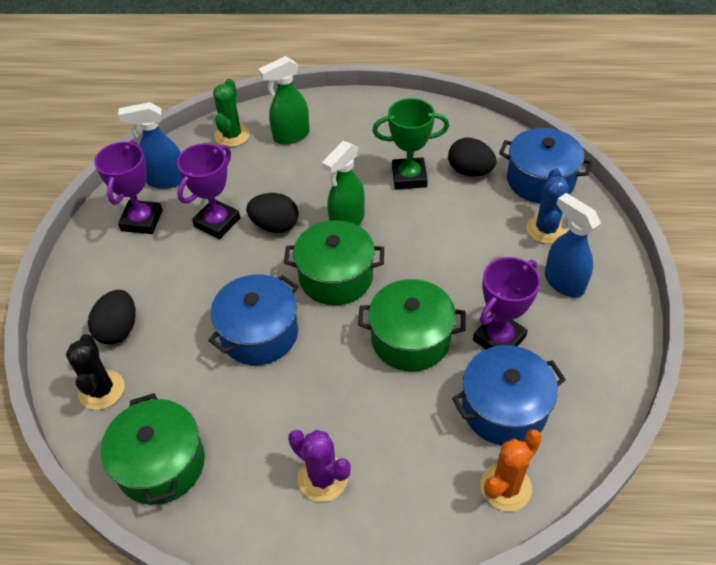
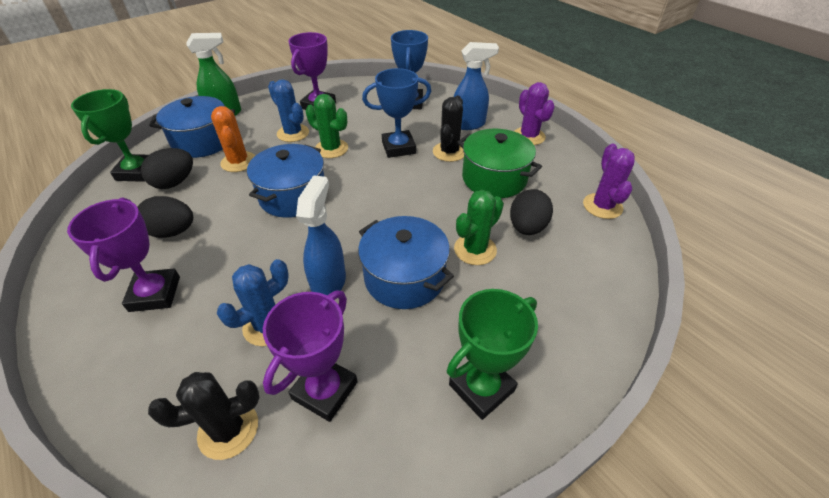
black cactus: 1 -> 2
blue cactus: 1 -> 2
blue trophy: 0 -> 2
green cactus: 1 -> 2
green pot: 3 -> 1
green spray bottle: 2 -> 1
green trophy: 1 -> 2
purple cactus: 1 -> 2

